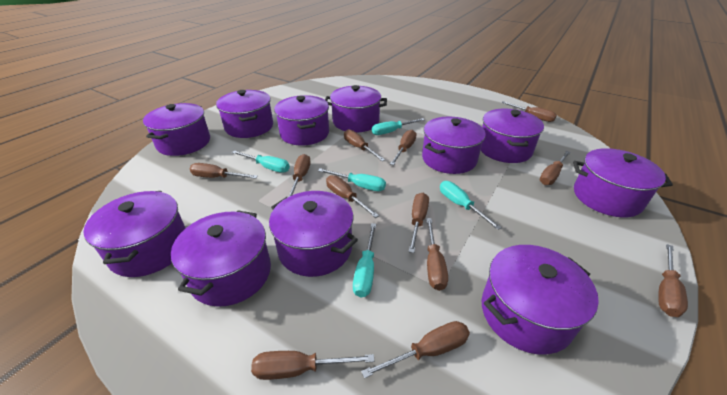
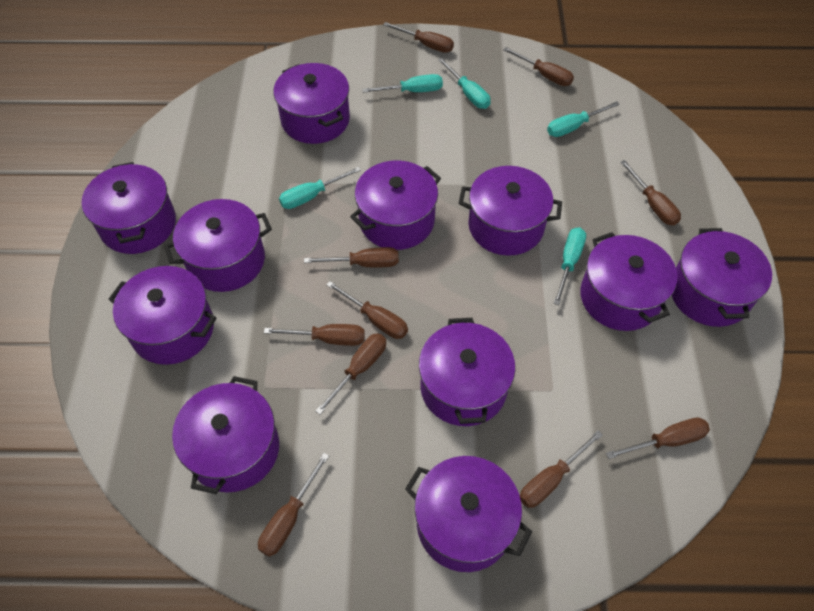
brown screwdriver: 12 -> 10

